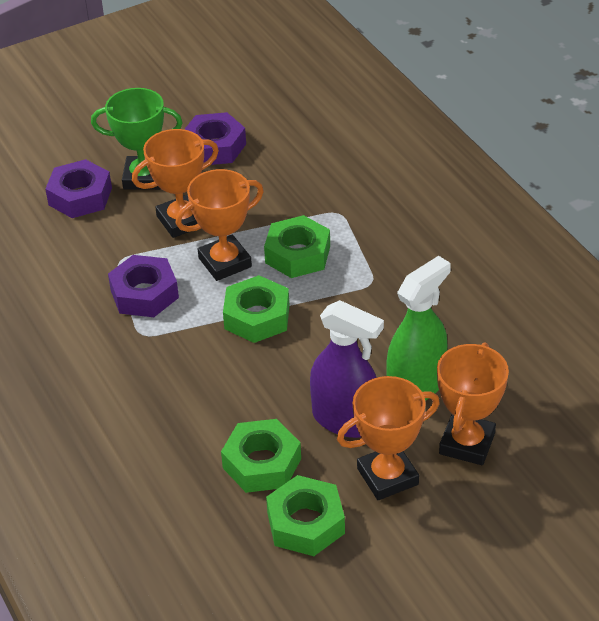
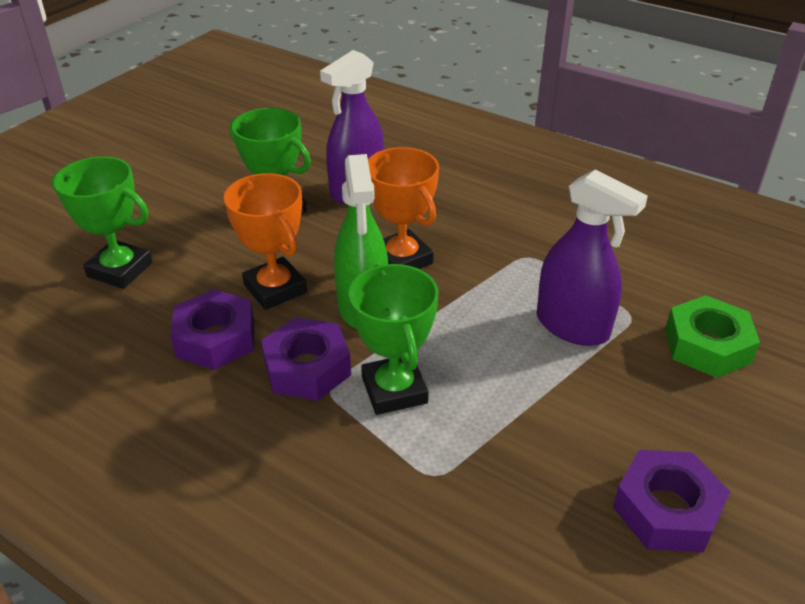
green nut: 4 -> 1
green trophy: 1 -> 3
orange trophy: 4 -> 2
purple spray bottle: 1 -> 2

